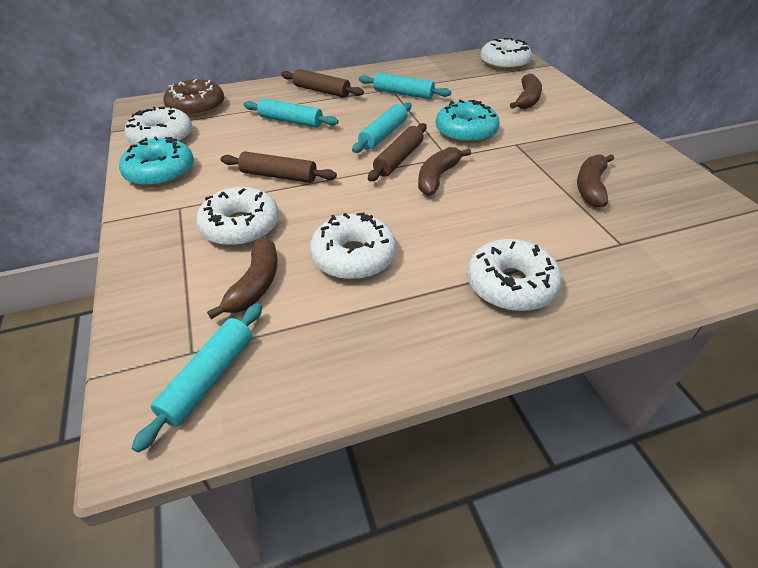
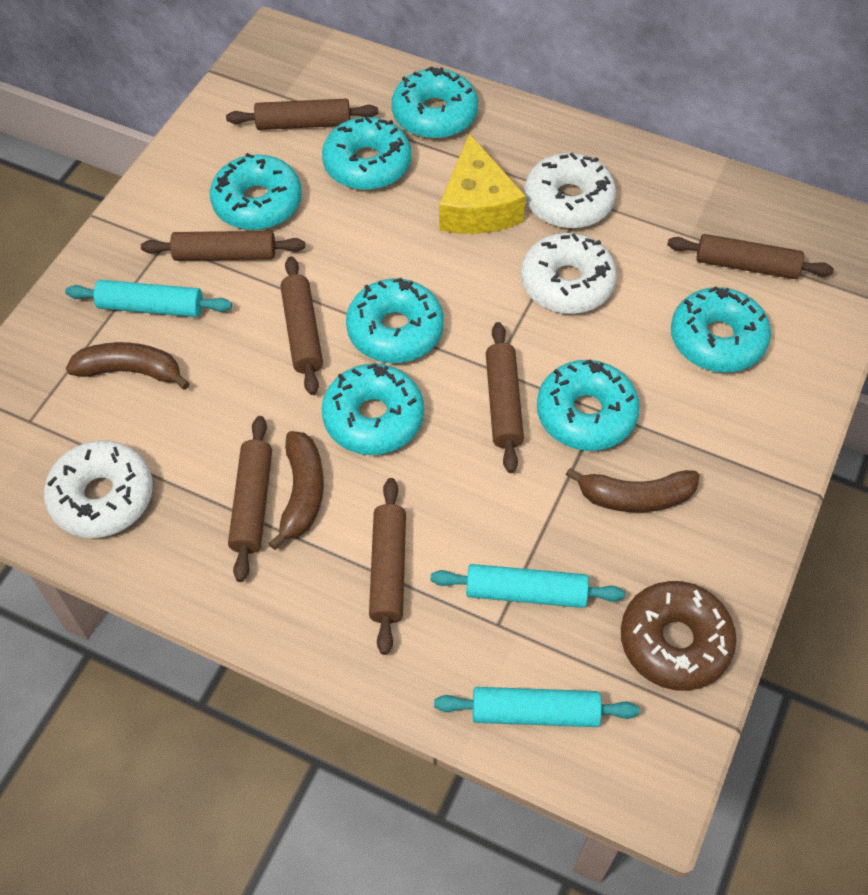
brown banana: 4 -> 3
brown rolling pin: 3 -> 7
turquoise donut: 2 -> 7
turquoise rolling pin: 4 -> 3
white donut: 5 -> 3
yellow cheese: 0 -> 1

